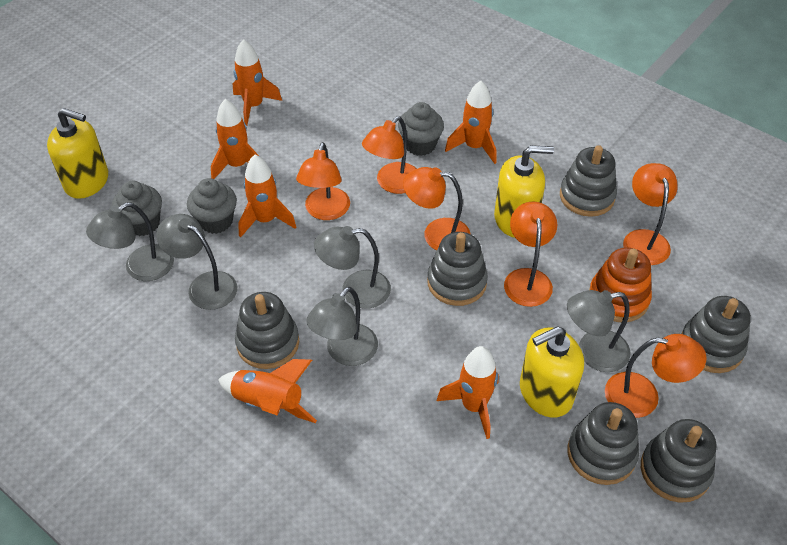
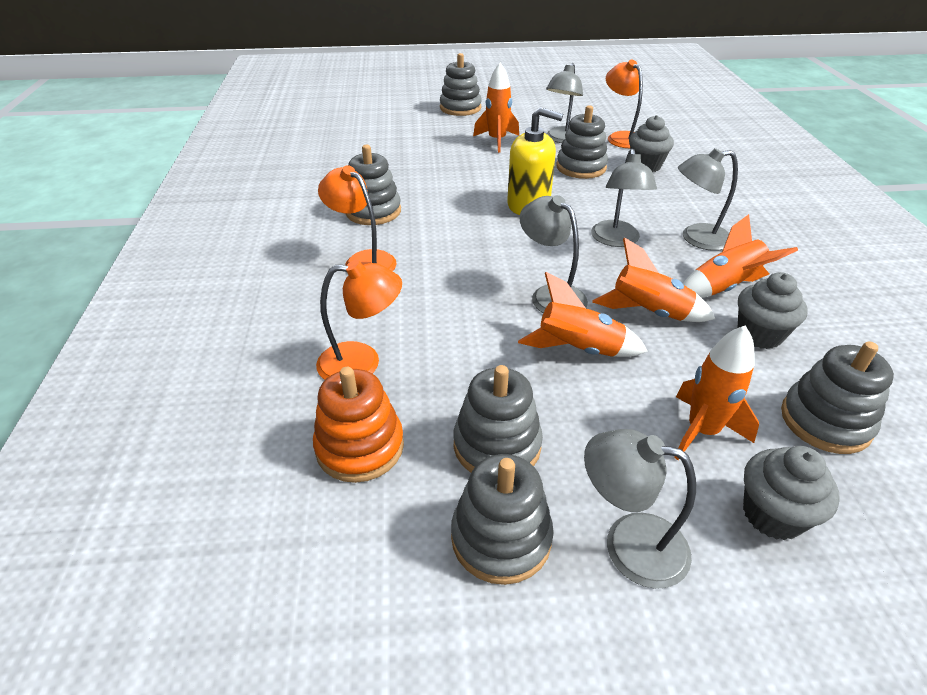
orange lamp: 6 -> 3
orange rocket: 6 -> 5
yellow soap dispenser: 3 -> 1

